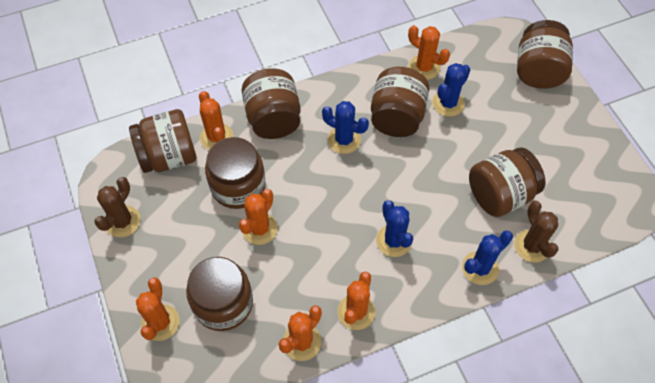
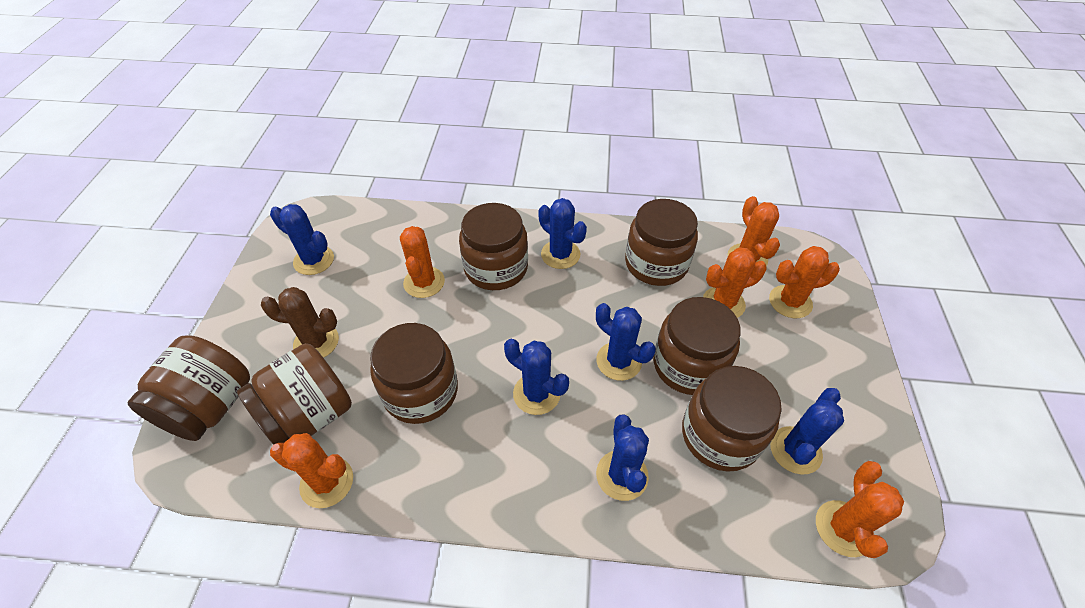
blue cactus: 4 -> 6
brown cactus: 2 -> 1

